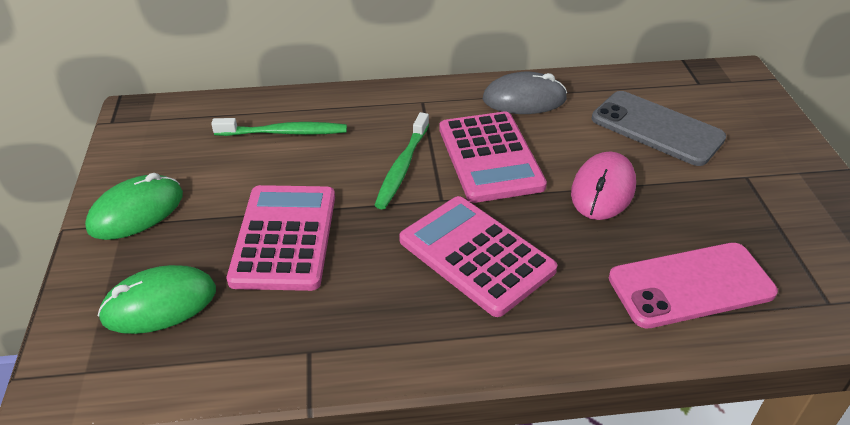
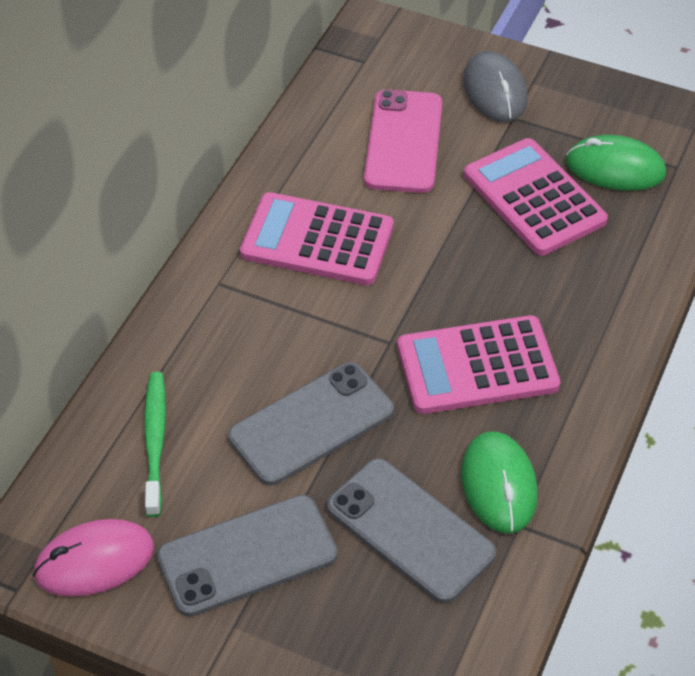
green toothbrush: 2 -> 1
grey phone: 1 -> 3

